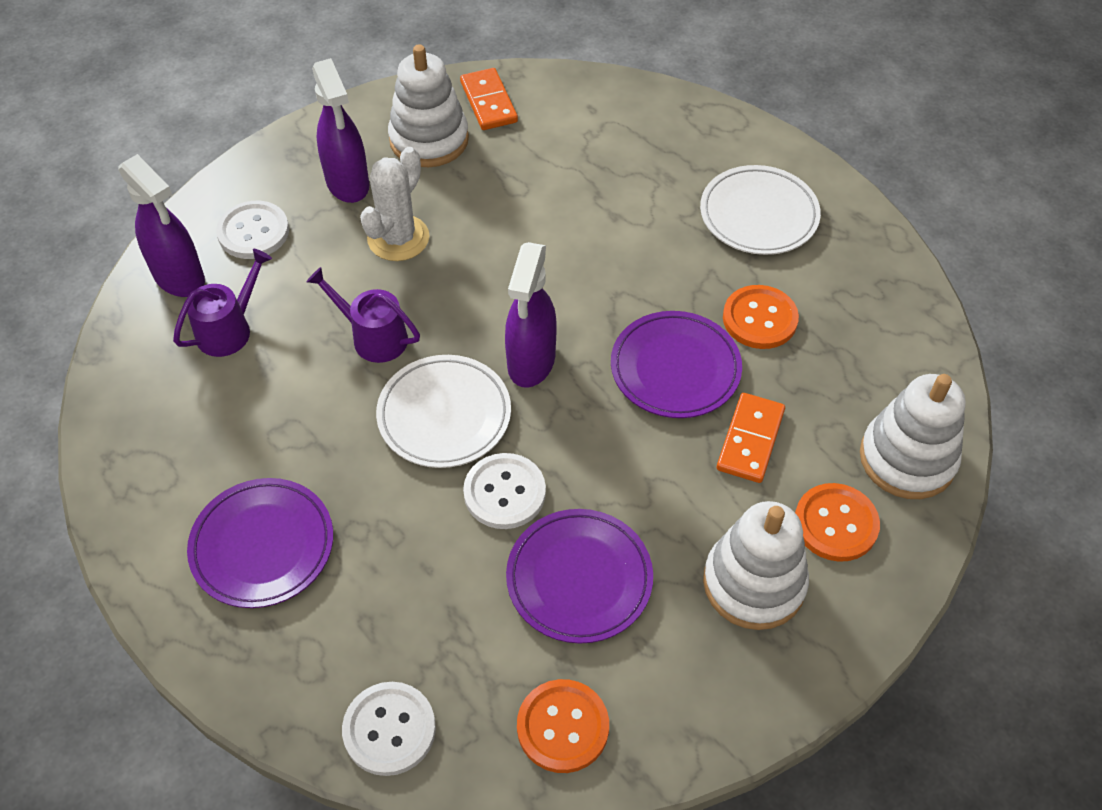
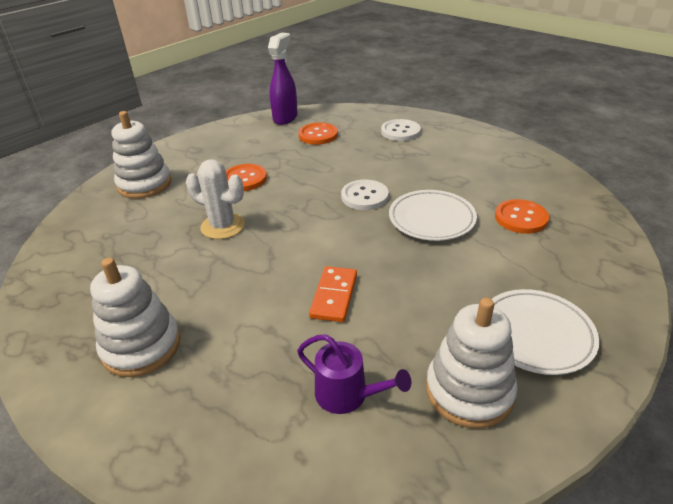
orange domino: 2 -> 1
purple plate: 3 -> 0
purple spray bottle: 3 -> 1
purple watering can: 2 -> 1
white button: 3 -> 2

